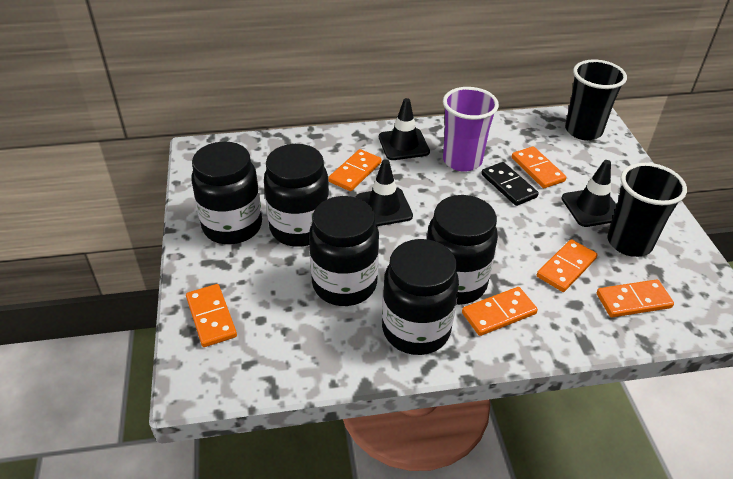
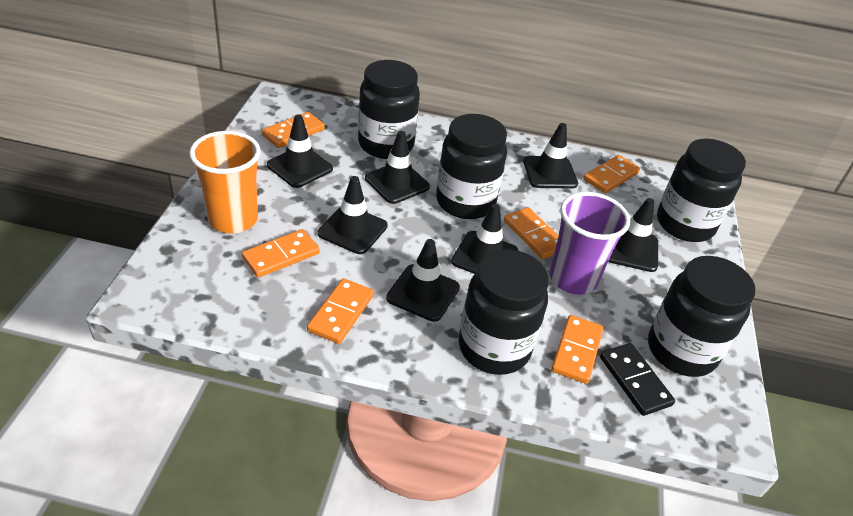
black cup: 2 -> 0
black traffic cone: 3 -> 7
orange cup: 0 -> 1

